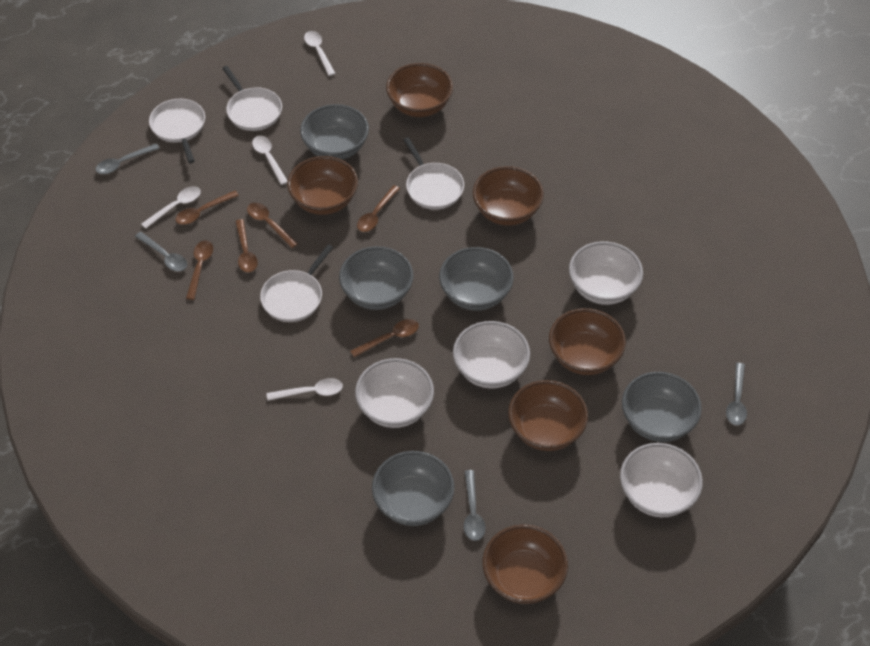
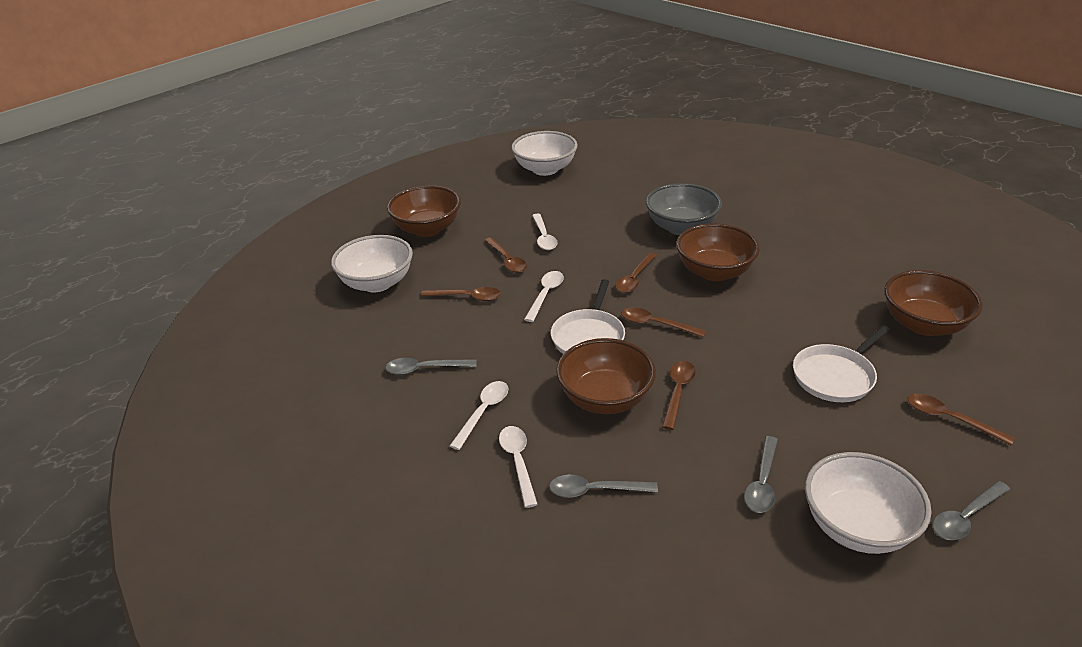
brown bowl: 6 -> 4
grey bowl: 5 -> 1
white bowl: 4 -> 3
white pan: 4 -> 2

